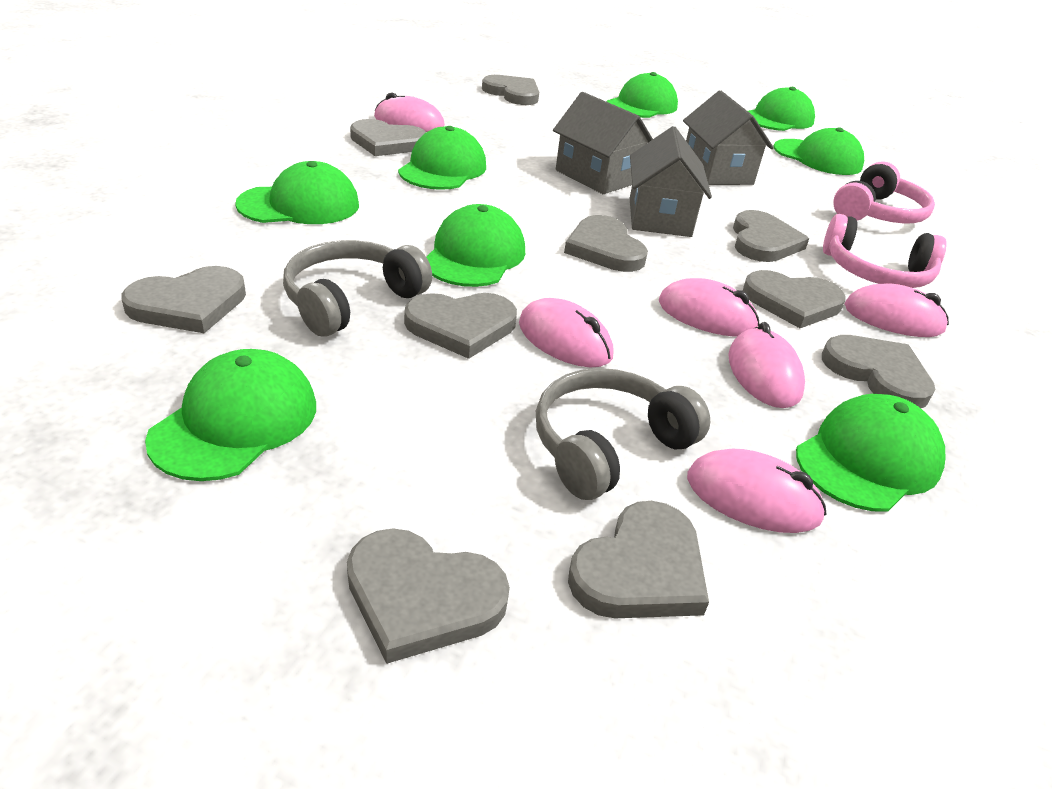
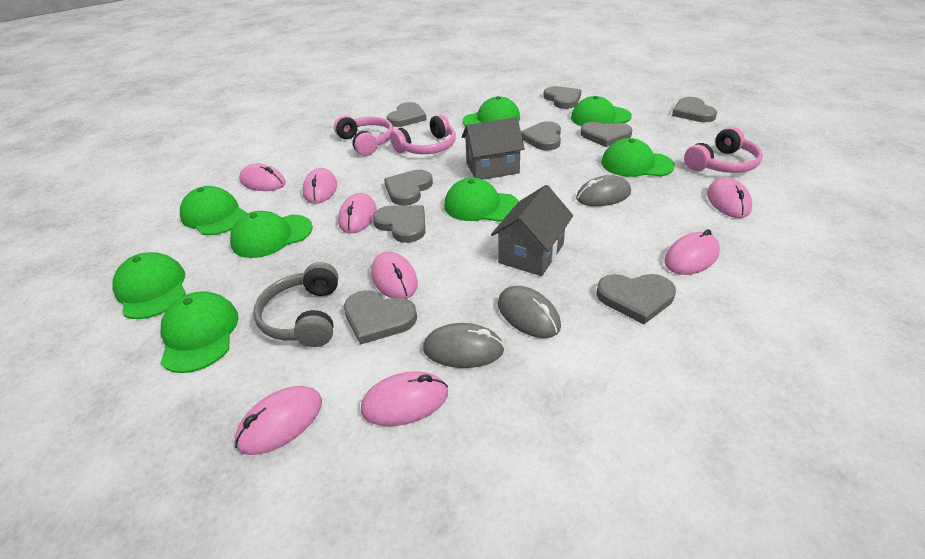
grey headphones: 2 -> 1
grey heart: 10 -> 9
grey house: 3 -> 2
grey mouse: 0 -> 3
pink headphones: 2 -> 3
pink mouse: 6 -> 8

